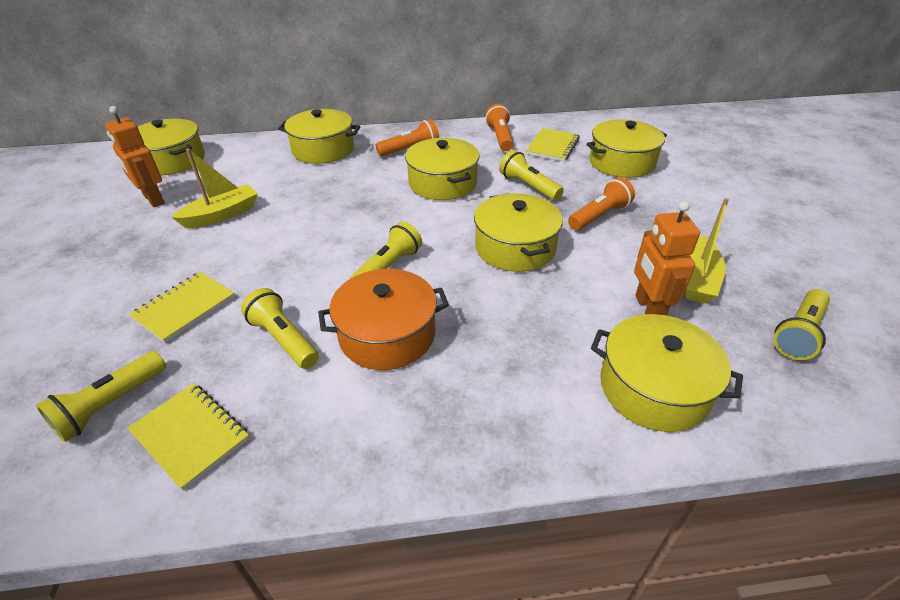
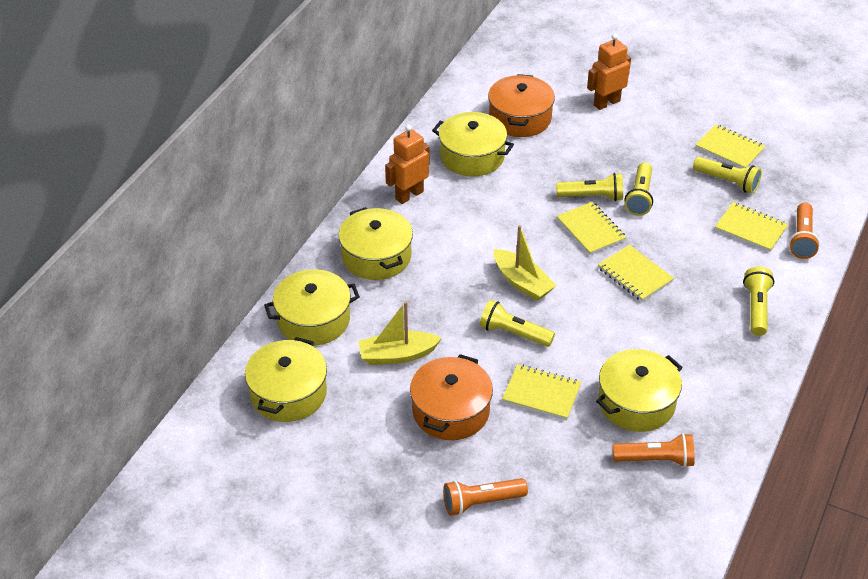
orange pot: 1 -> 2
yellow notebook: 3 -> 5
yellow pot: 6 -> 5

